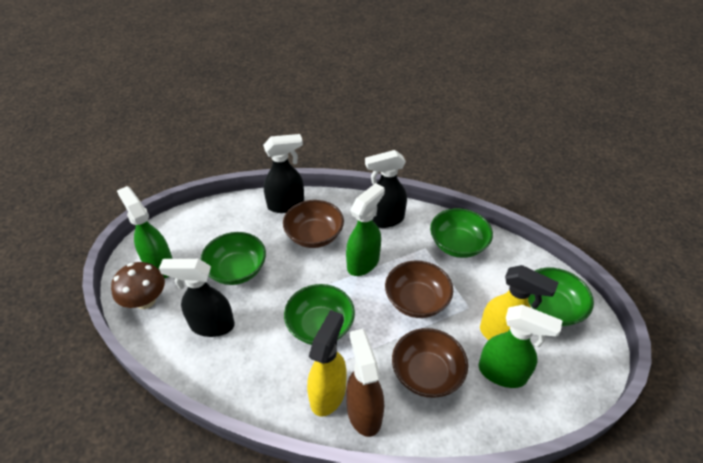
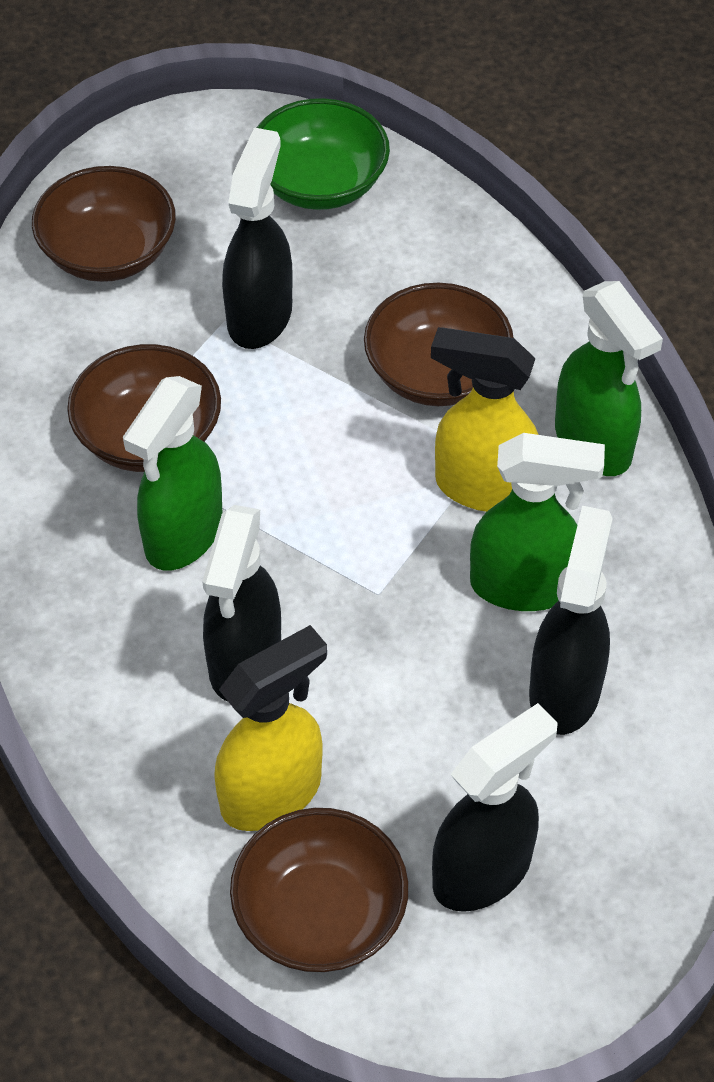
black spray bottle: 3 -> 4
brown bowl: 3 -> 4
brown mushroom: 1 -> 0
brown spray bottle: 1 -> 0
green bowl: 4 -> 1

